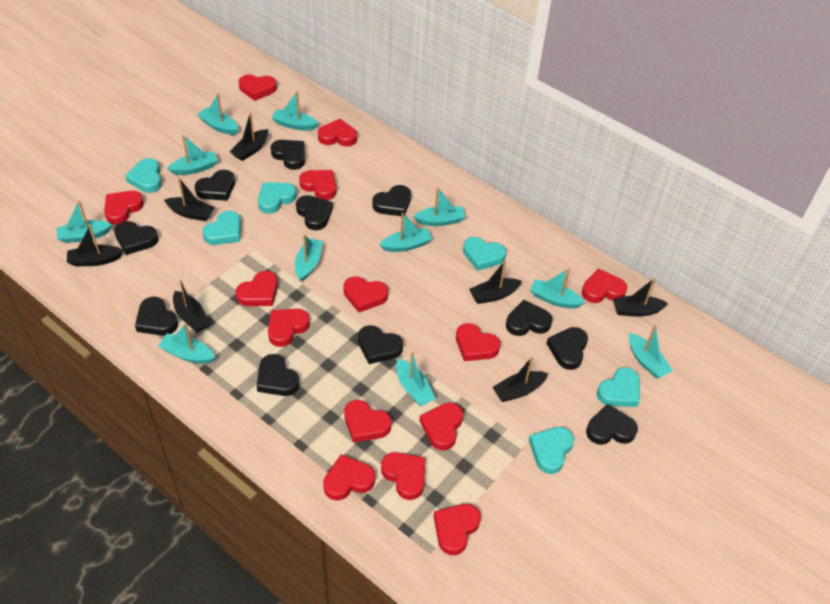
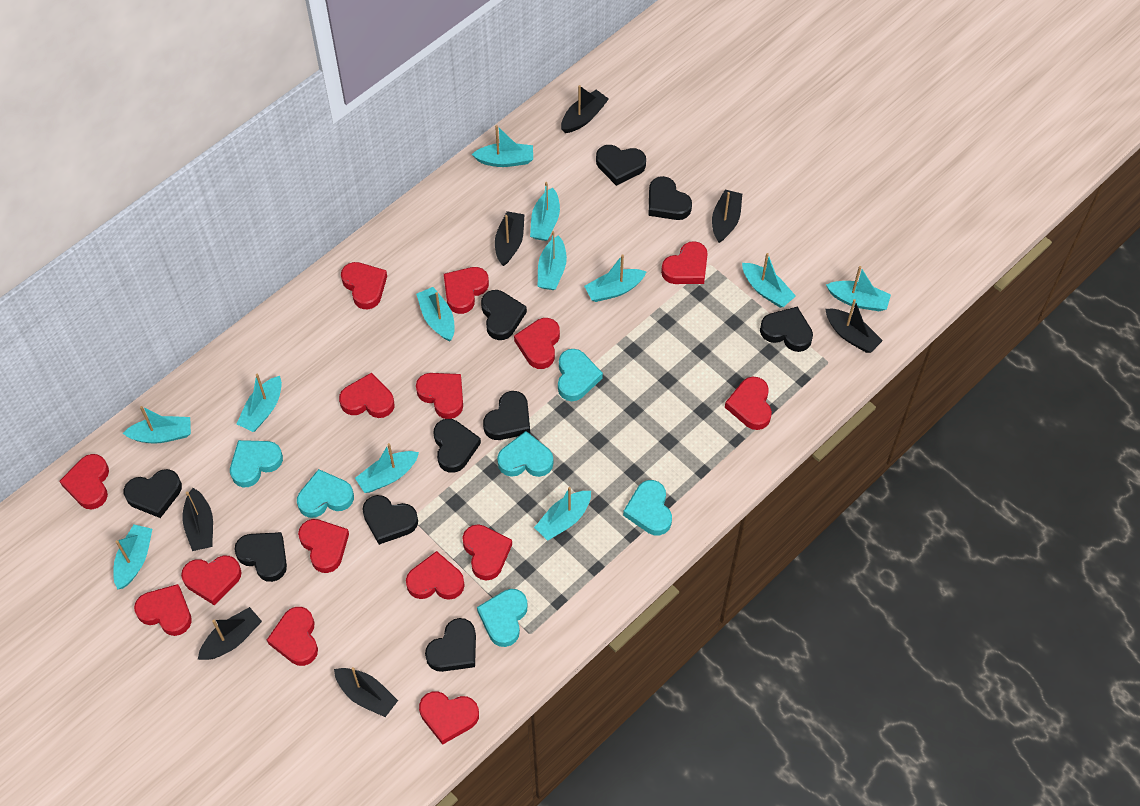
black heart: 11 -> 10
red heart: 14 -> 15
turquoise boat: 11 -> 12

